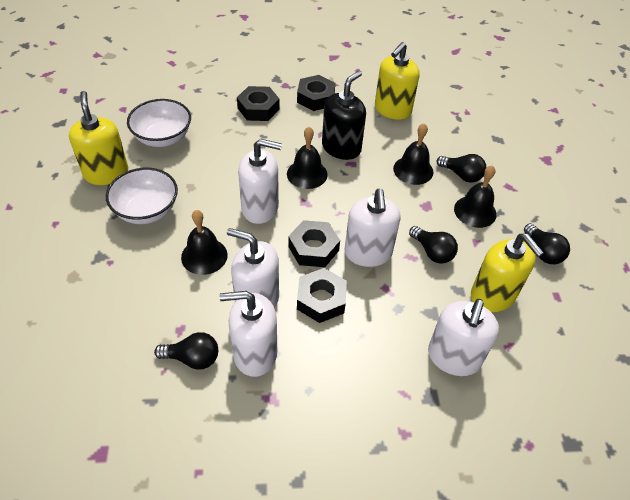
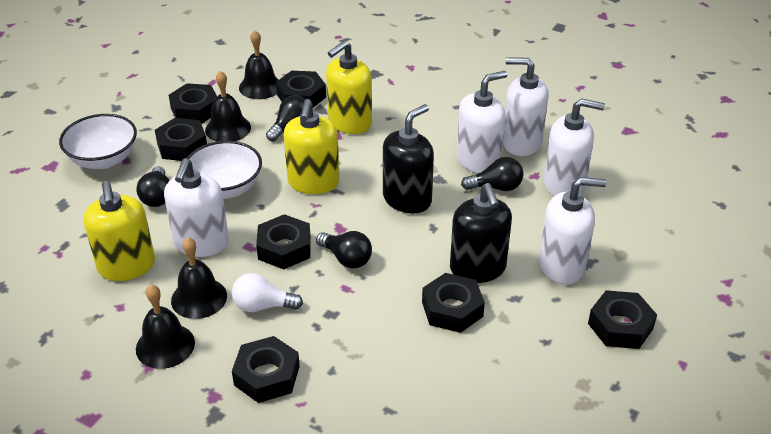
black nut: 4 -> 7
black soap dispenser: 1 -> 2
white light bulb: 0 -> 1

